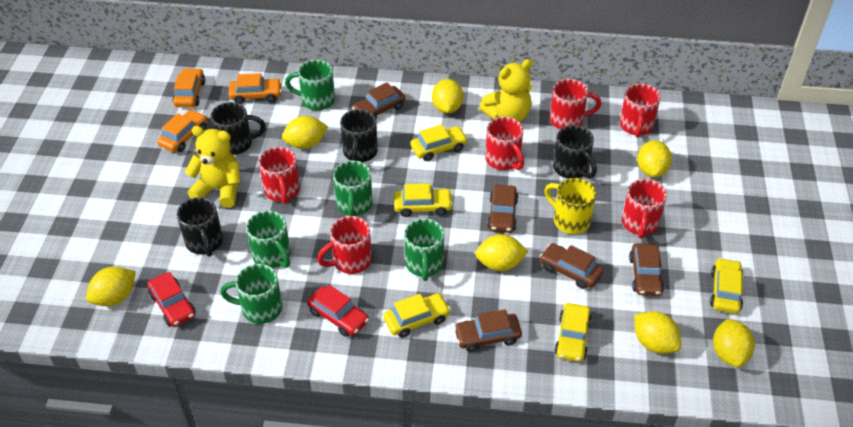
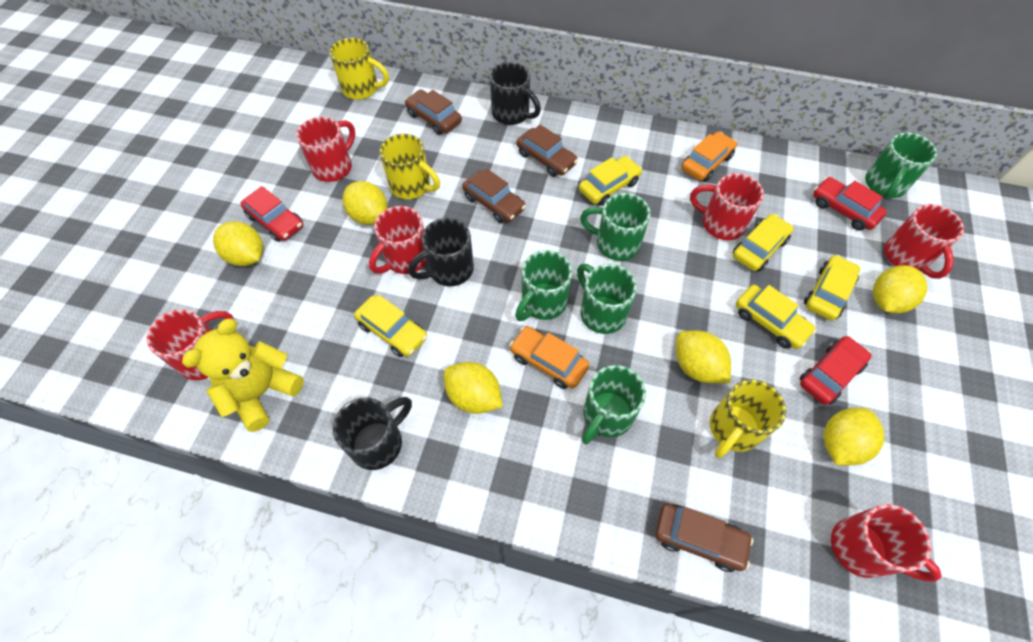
black mug: 4 -> 3
brown car: 5 -> 4
orange car: 3 -> 2
red car: 2 -> 3
yellow lemon: 7 -> 6
yellow mug: 1 -> 3
yellow teddy bear: 2 -> 1

